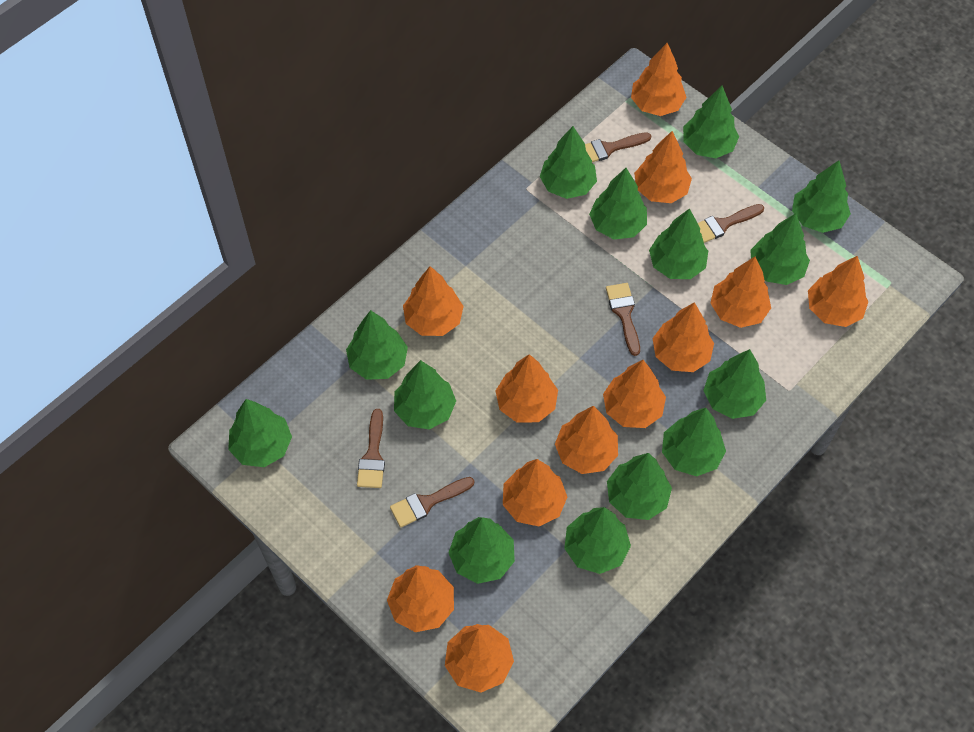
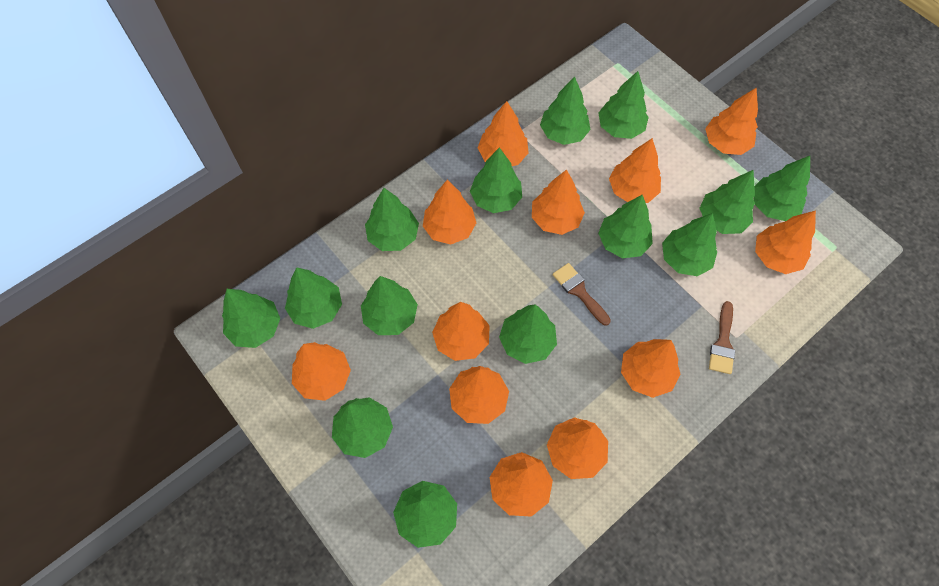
brown brush: 5 -> 2

